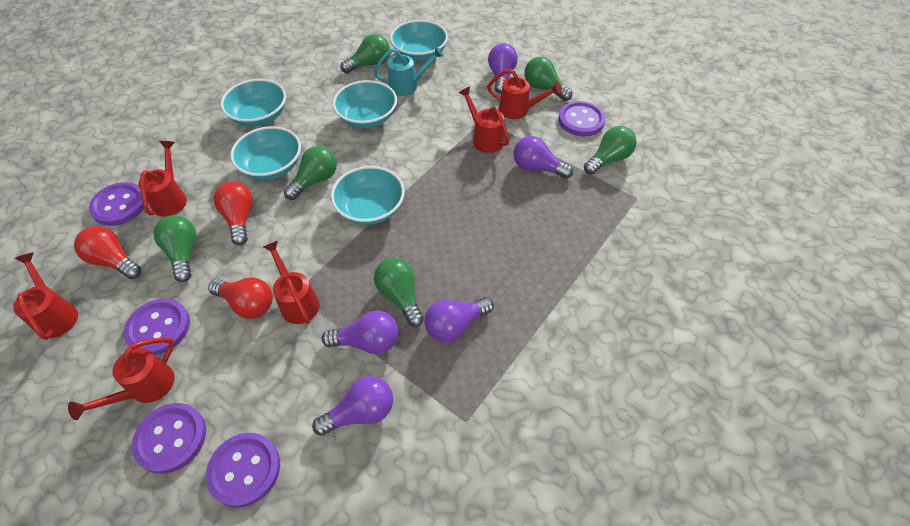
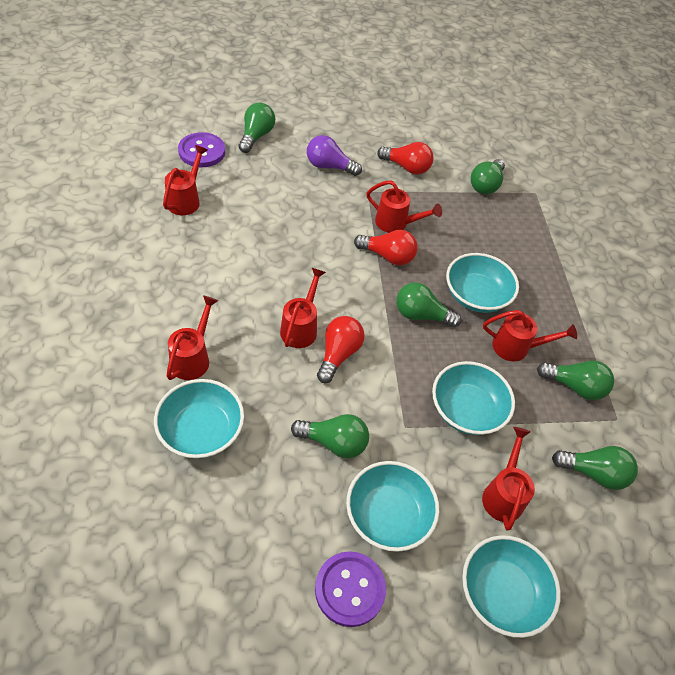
purple button: 5 -> 2
purple light bulb: 5 -> 1
turquoise watering can: 1 -> 0

